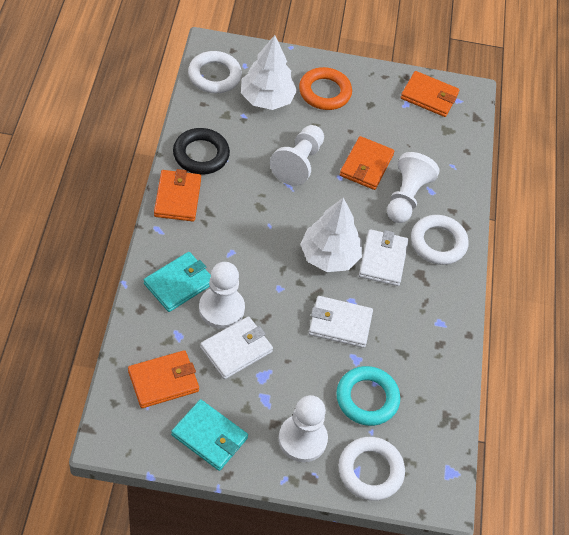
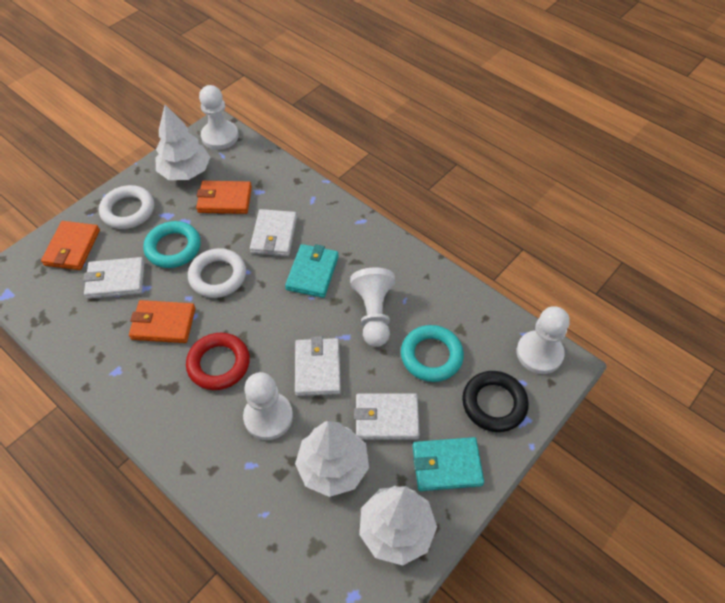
orange ring: 1 -> 0
orange wallet: 4 -> 3
red ring: 0 -> 1
turquoise ring: 1 -> 2
white ring: 3 -> 2
white tree: 2 -> 3
white wallet: 3 -> 4

